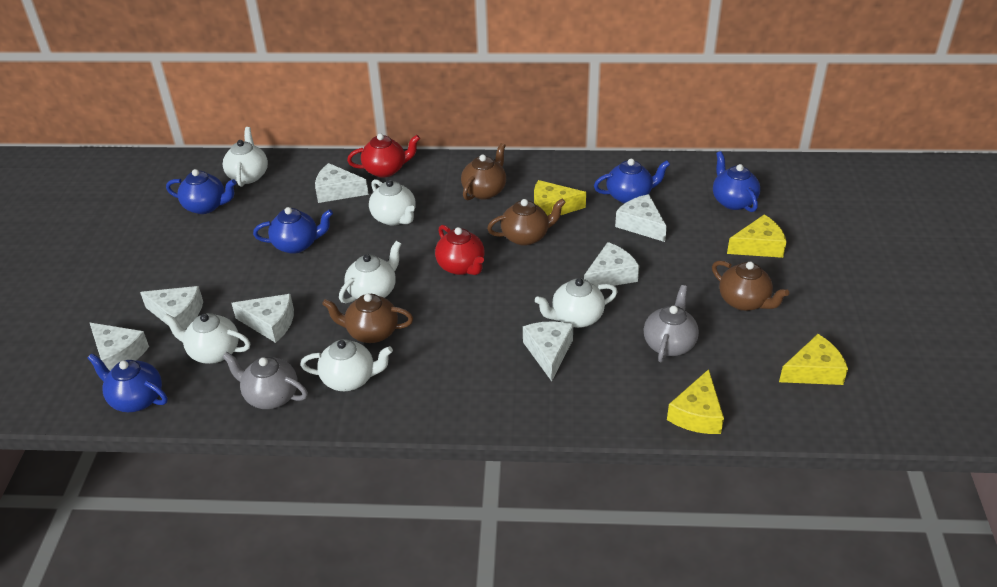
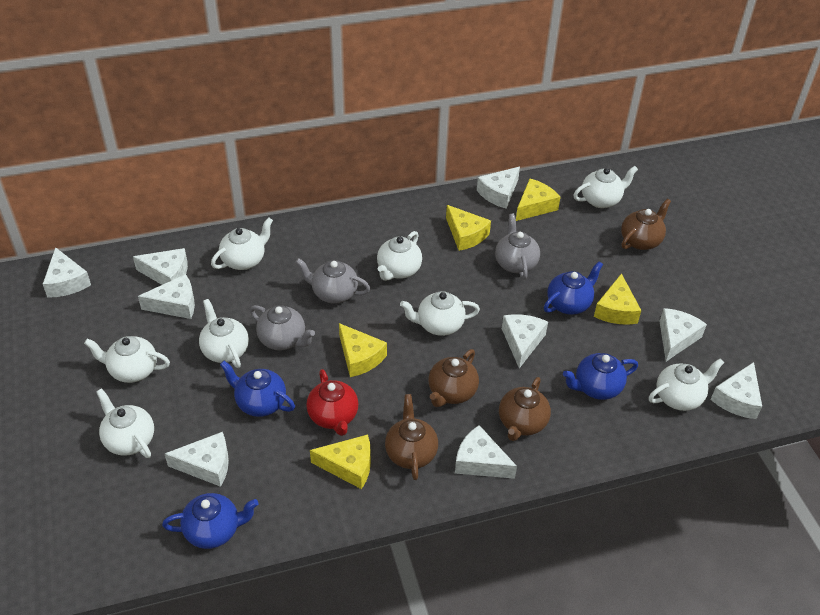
blue teapot: 5 -> 4
grey teapot: 2 -> 3
red teapot: 2 -> 1
white cheese: 7 -> 9
white teapot: 6 -> 8
yellow cheese: 4 -> 5

